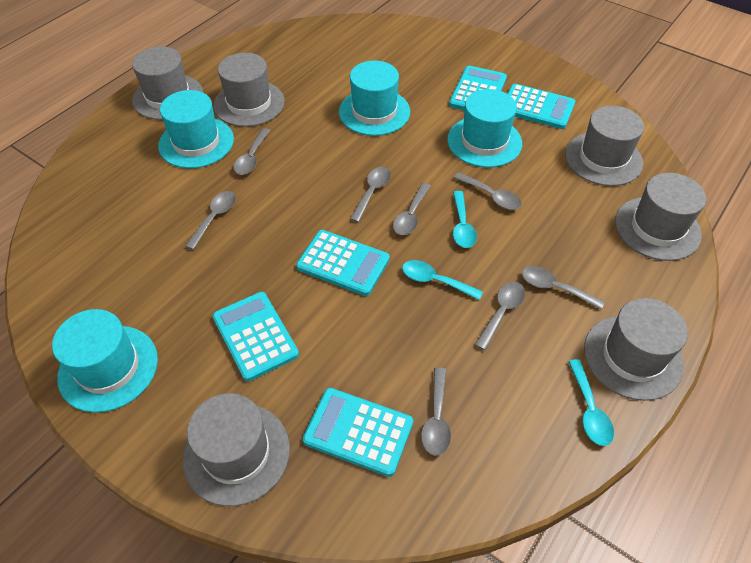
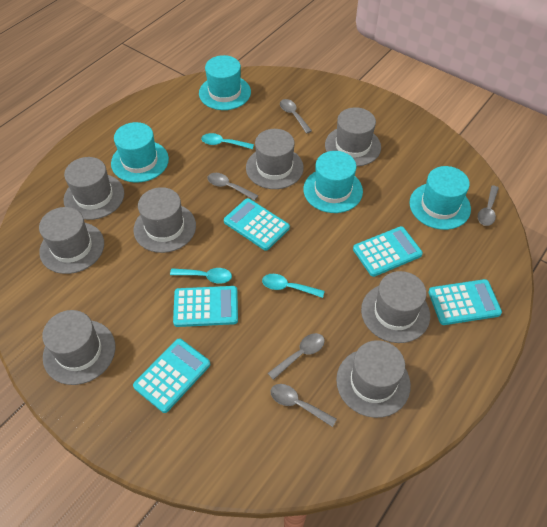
grey hat: 6 -> 8
grey spoon: 8 -> 5

